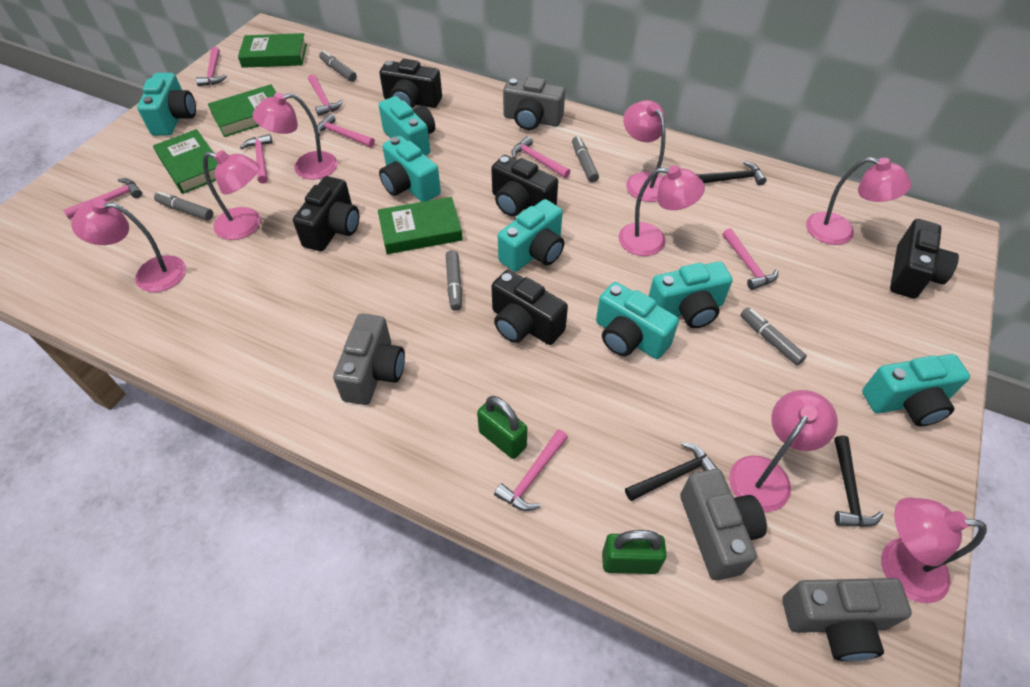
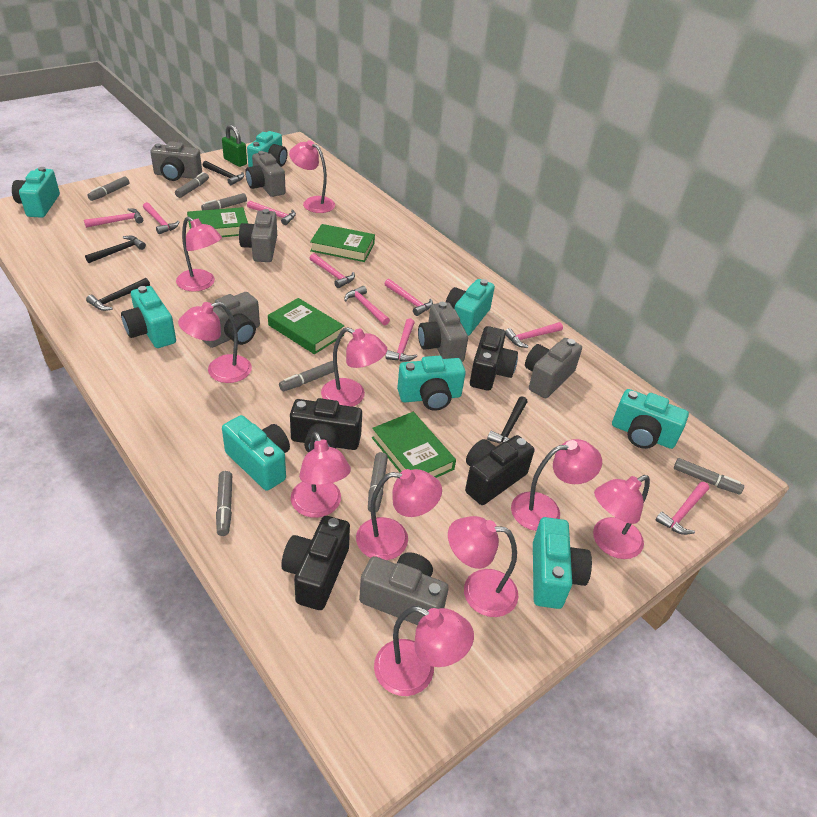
black camera: 5 -> 4
black hammer: 3 -> 4
green padlock: 2 -> 1
grey camera: 4 -> 7
grey marker: 5 -> 7
pink hammer: 8 -> 9
pink lamp: 8 -> 10
turquoise camera: 7 -> 8

